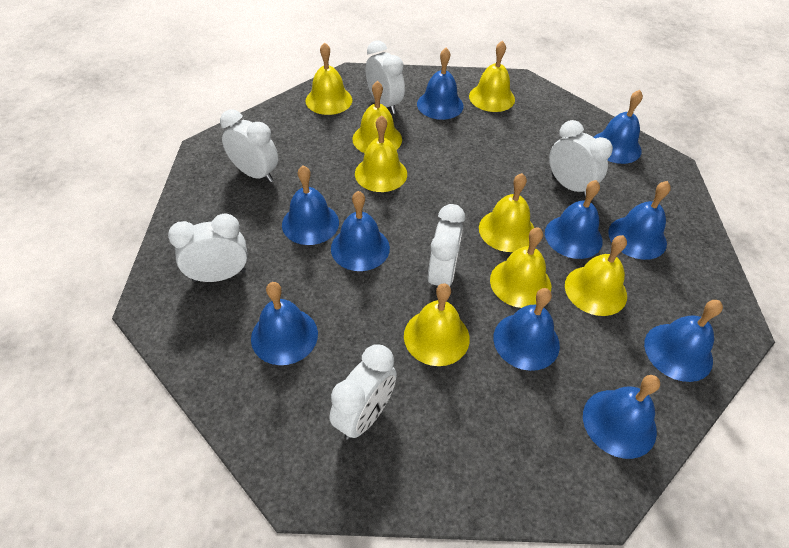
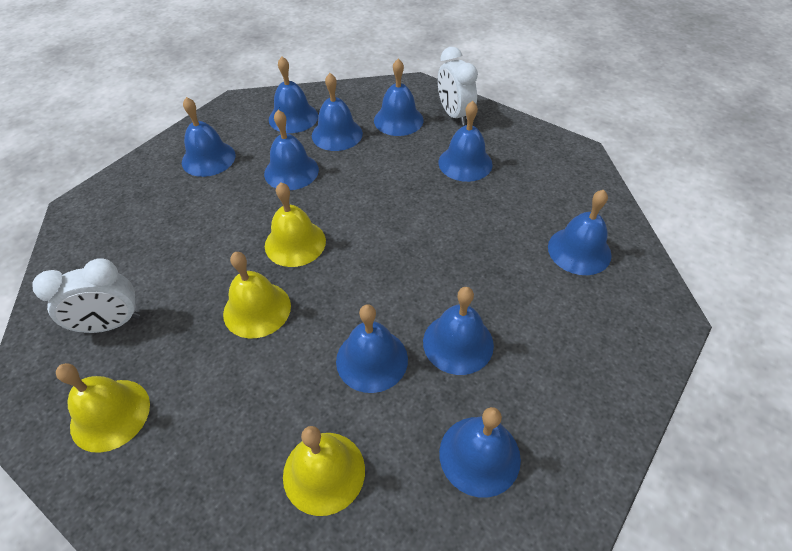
white clock: 6 -> 2
yellow bell: 8 -> 4

